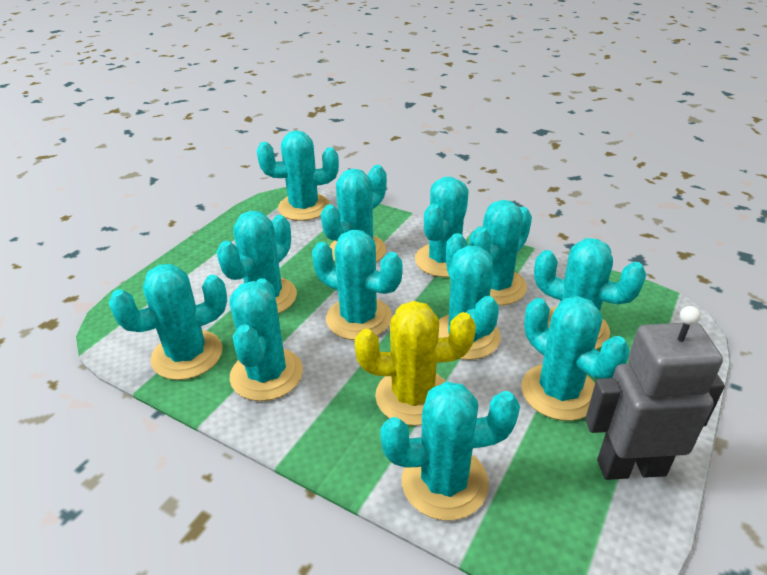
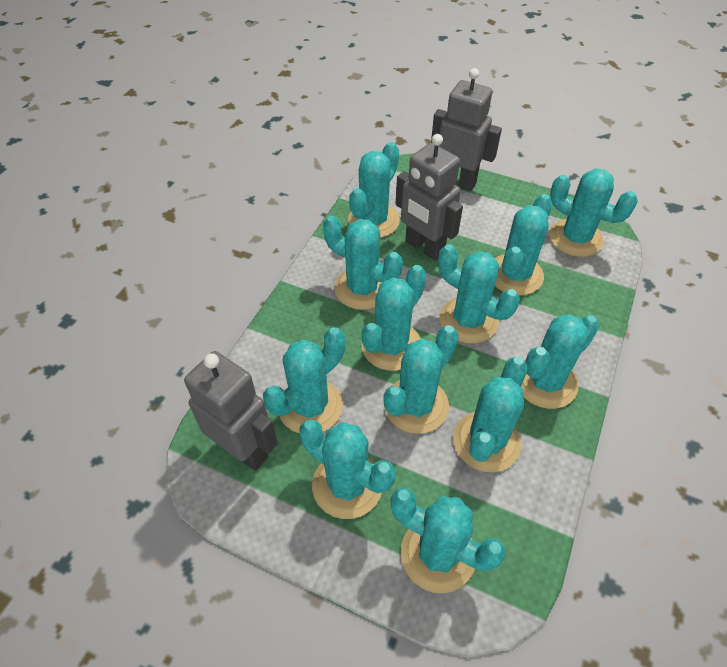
grey robot: 1 -> 3
yellow cactus: 1 -> 0

